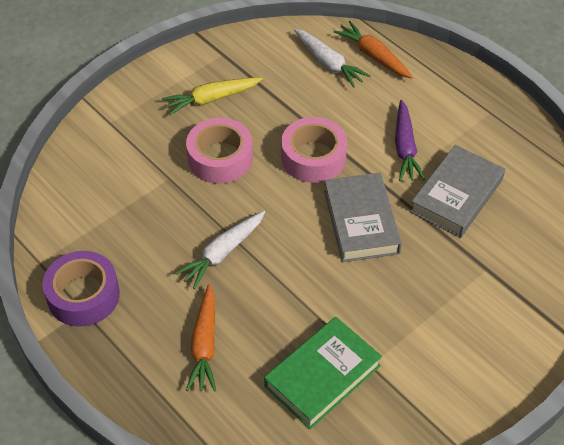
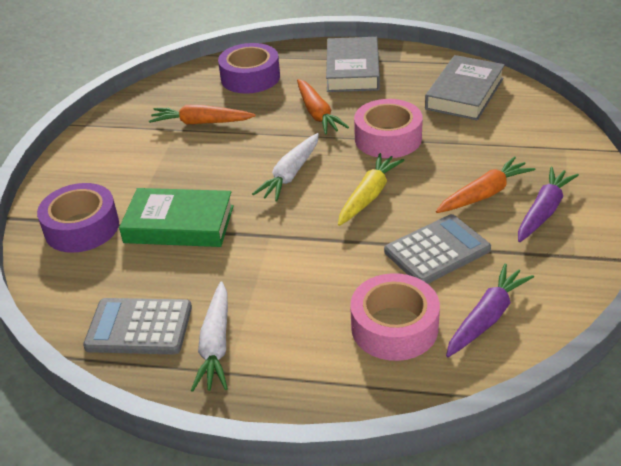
grey calculator: 0 -> 2
orange carrot: 2 -> 3
purple carrot: 1 -> 2
purple tape: 1 -> 2

